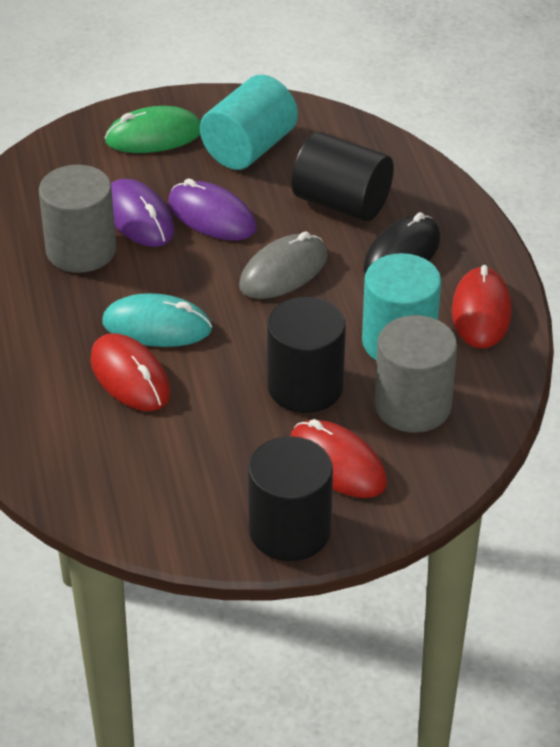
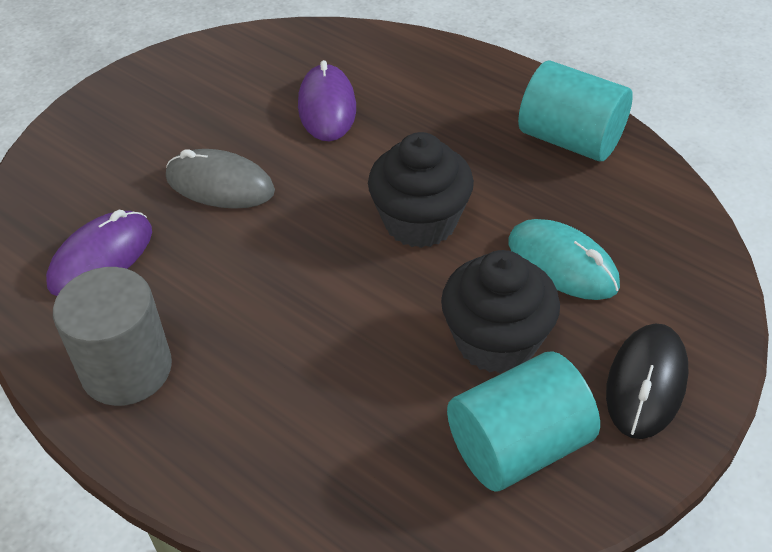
black cupcake: 0 -> 2
black cylinder: 3 -> 0
green mouse: 1 -> 0
grey cylinder: 2 -> 1
red mouse: 3 -> 0

